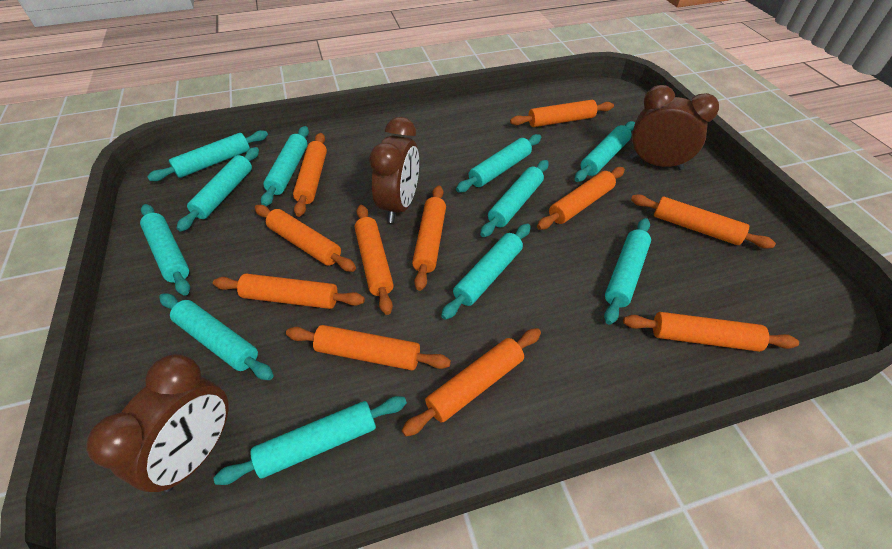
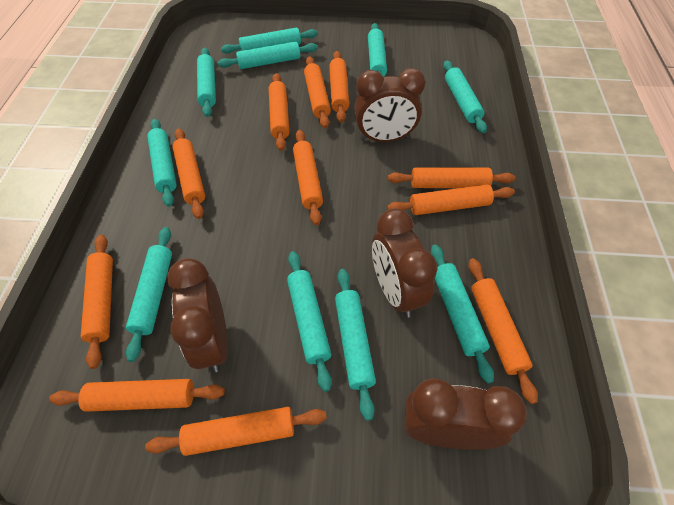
brown clock: 3 -> 4
turquoise rolling pin: 11 -> 10

